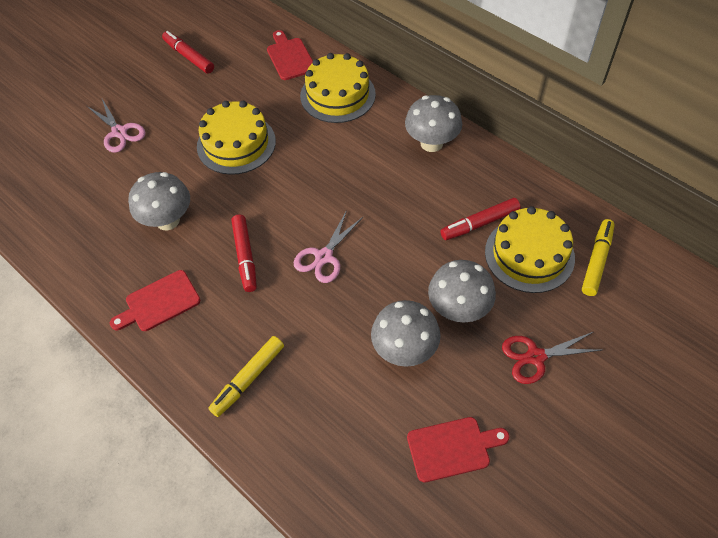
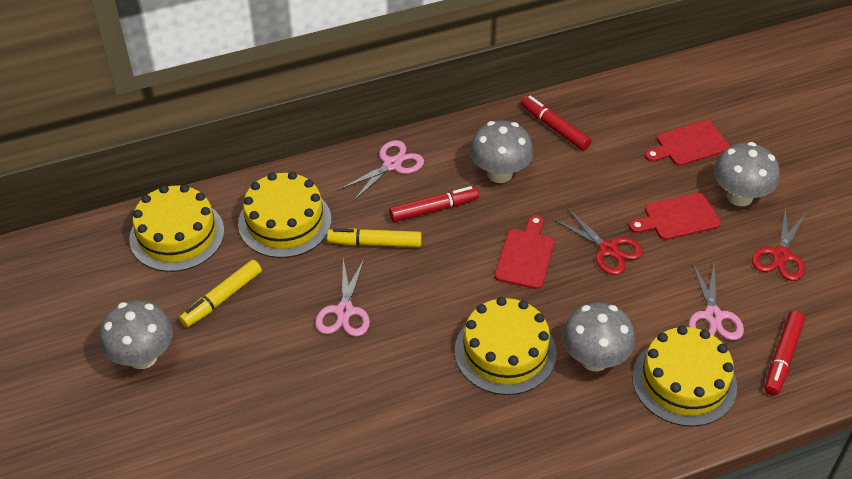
pink scissors: 2 -> 3
red scissors: 1 -> 2
yellow cake: 3 -> 4

